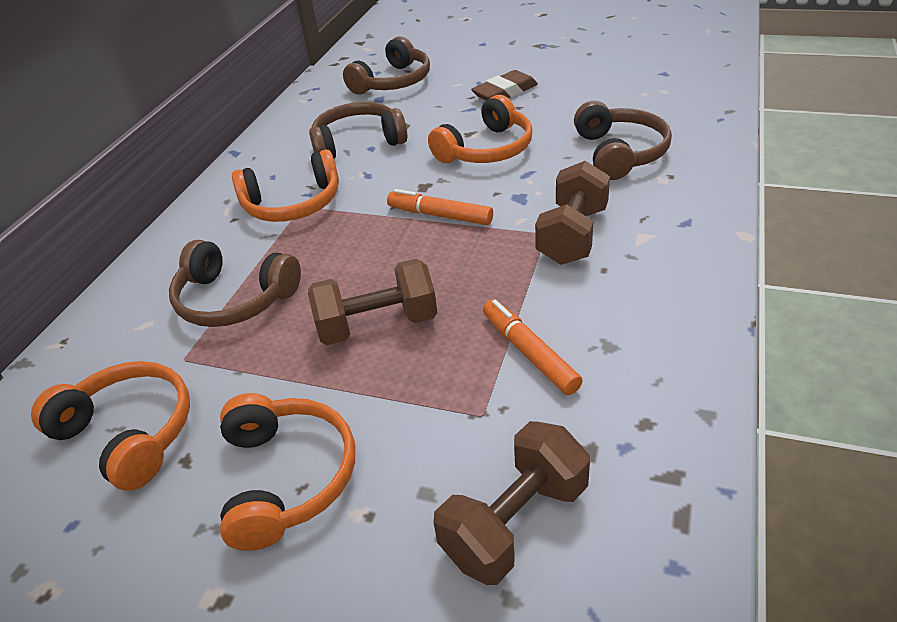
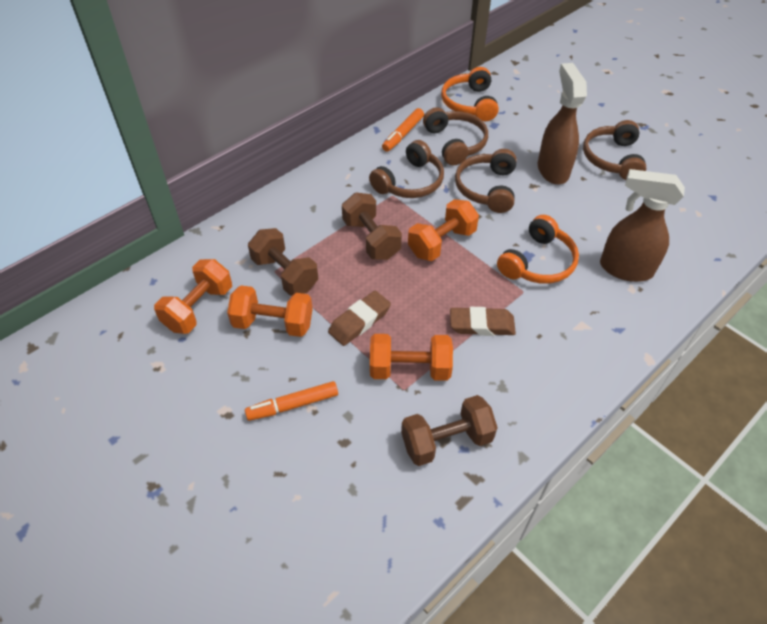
brown eraser: 1 -> 2
brown spray bottle: 0 -> 2
orange dumbbell: 0 -> 4
orange headphones: 4 -> 2

